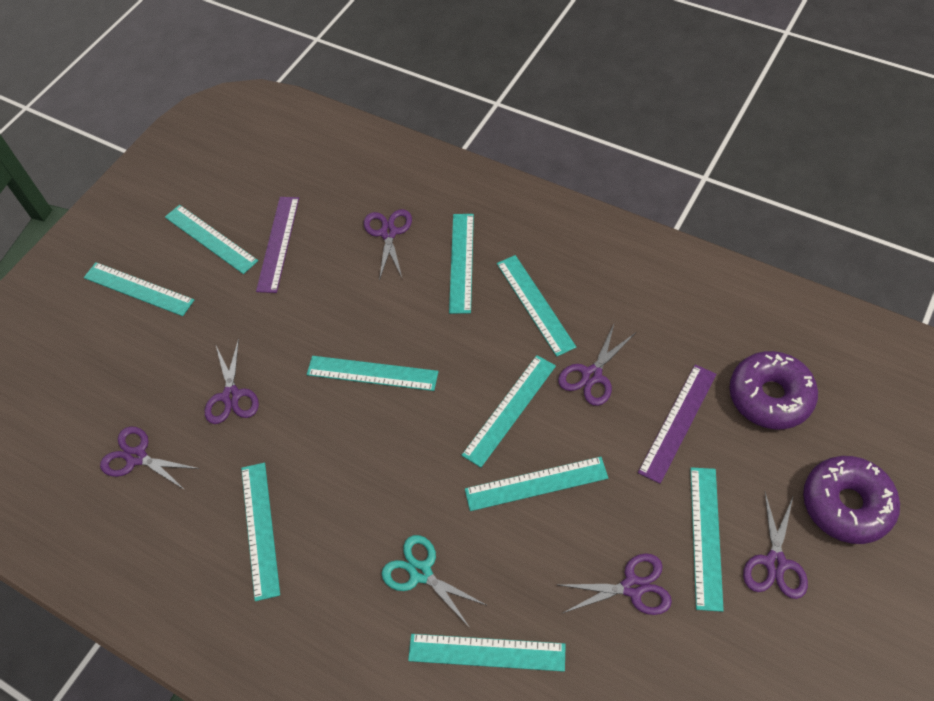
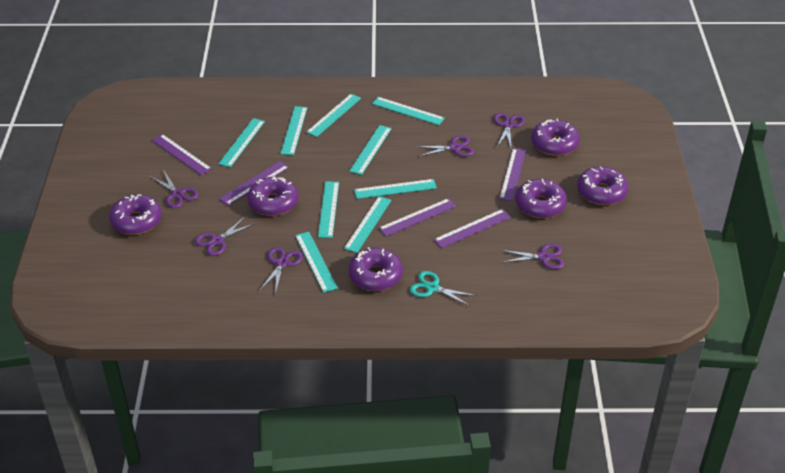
purple donut: 2 -> 6
purple ruler: 2 -> 5
turquoise ruler: 10 -> 9

